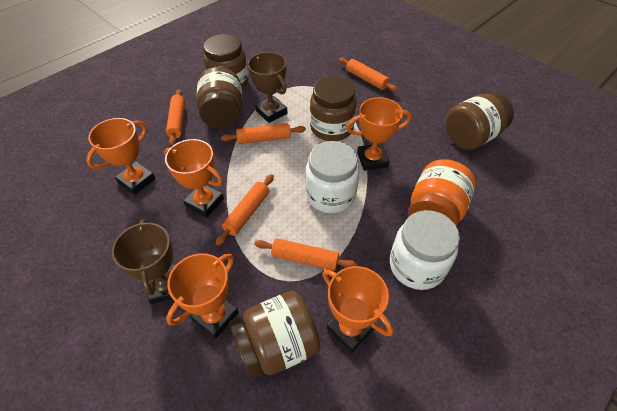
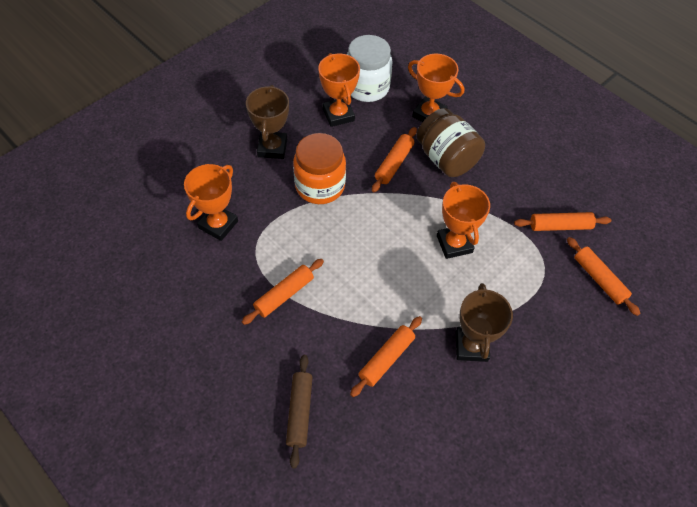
brown jar: 5 -> 1
brown rolling pin: 0 -> 1
orange trophy: 5 -> 4
white jar: 2 -> 1

